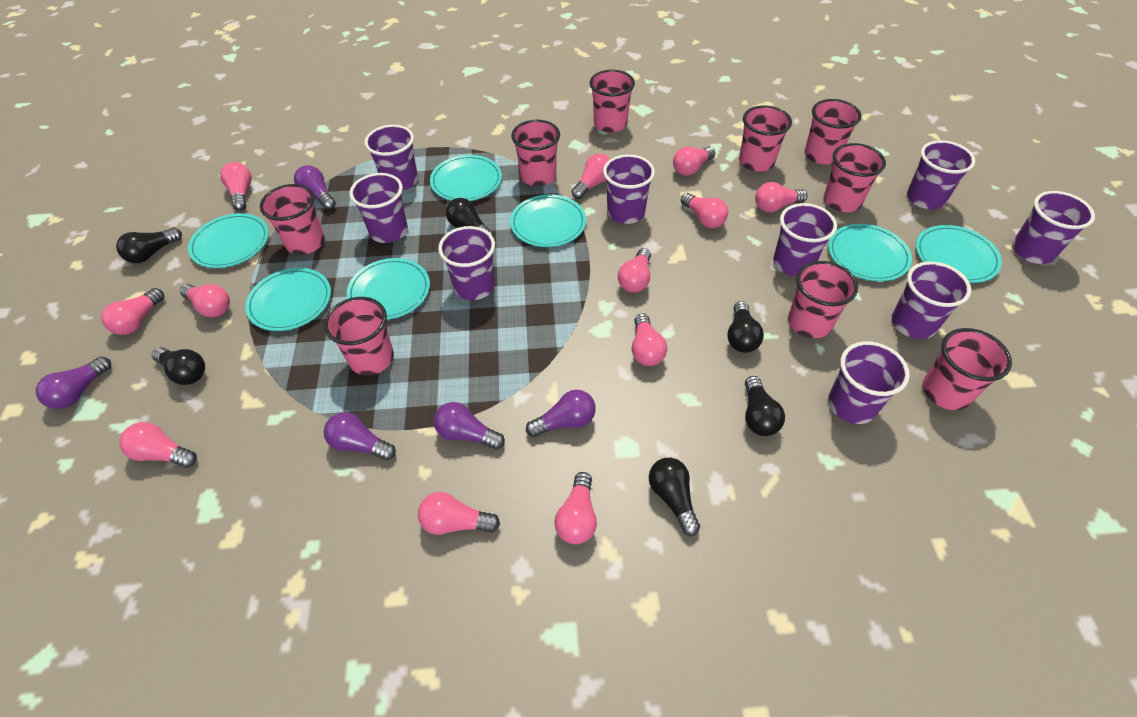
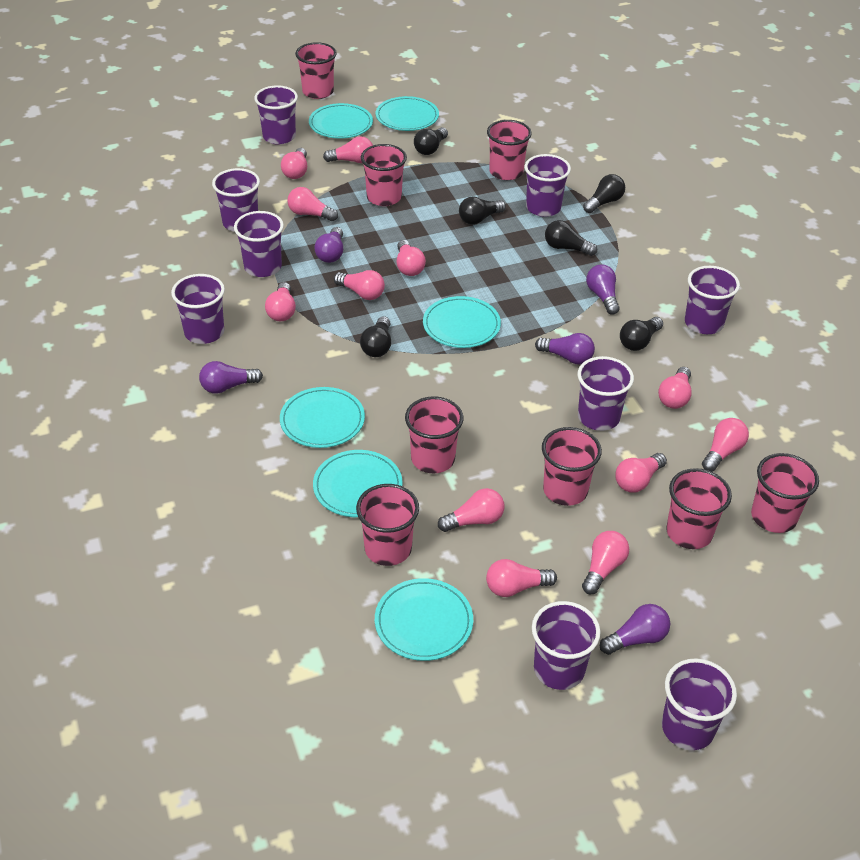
pink cup: 9 -> 8
turquoise plate: 7 -> 6

